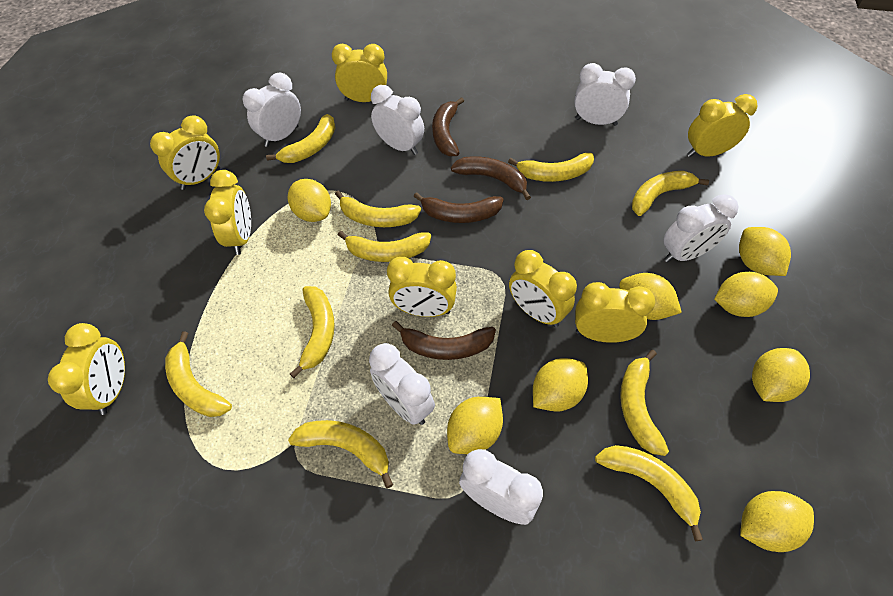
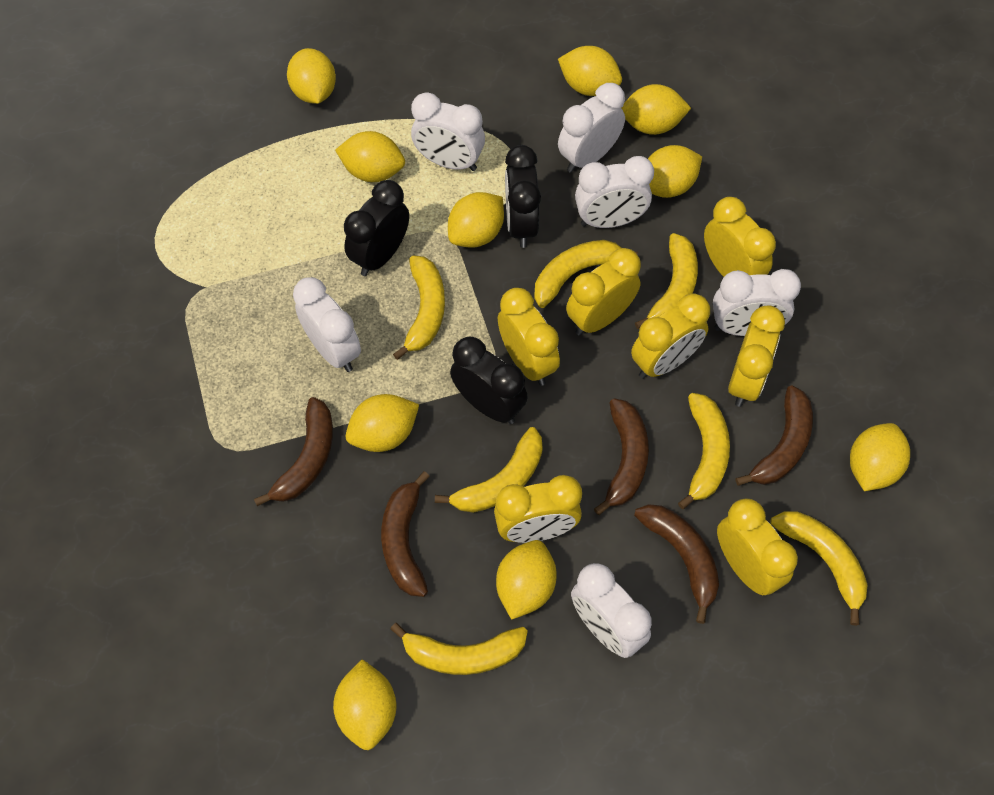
black clock: 0 -> 3
brown banana: 4 -> 5
yellow banana: 10 -> 7
yellow clock: 8 -> 7
yellow lemon: 8 -> 10

